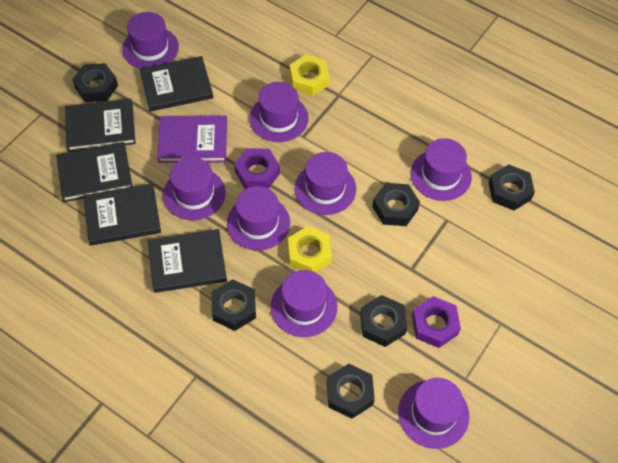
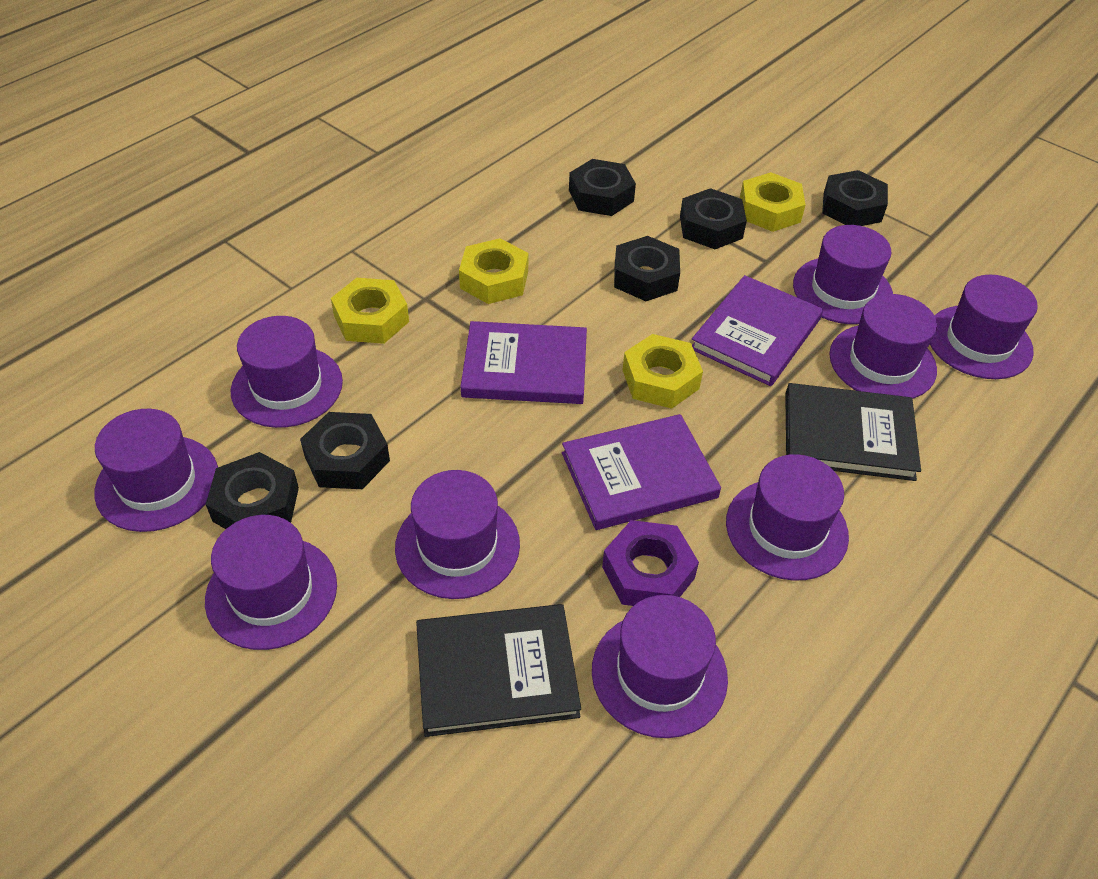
black book: 5 -> 2
purple book: 1 -> 3
purple hat: 8 -> 9
purple nut: 2 -> 1
yellow nut: 2 -> 4

